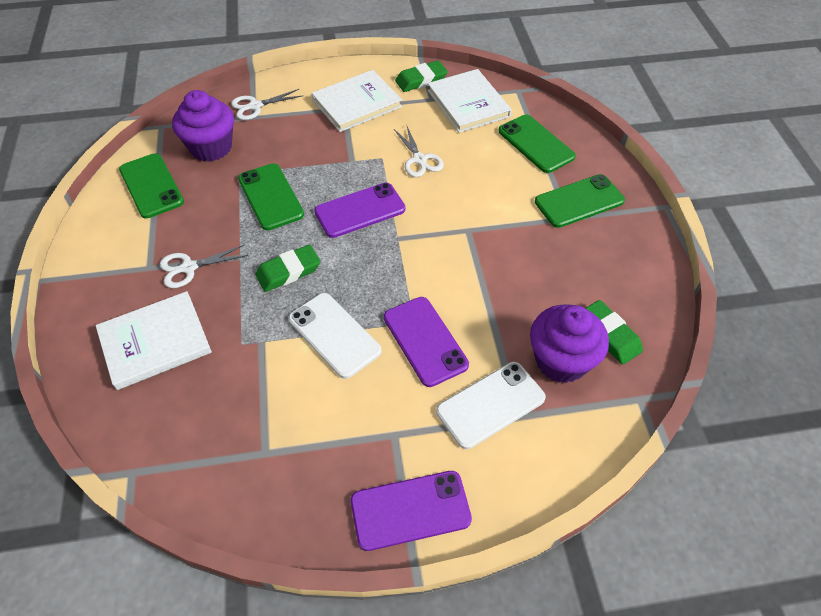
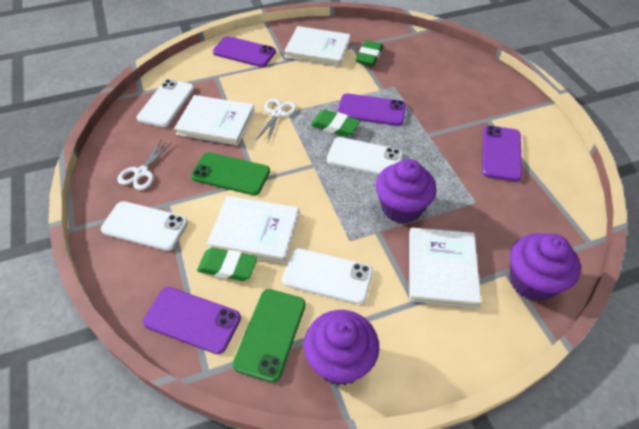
green phone: 4 -> 2
purple cupcake: 2 -> 3
purple phone: 3 -> 4
white book: 3 -> 4
white phone: 2 -> 4
white scissors: 3 -> 2

